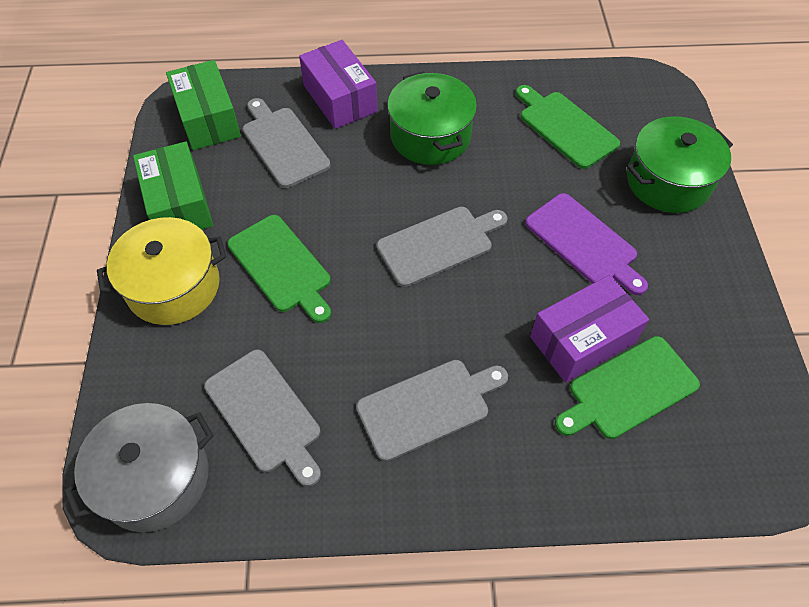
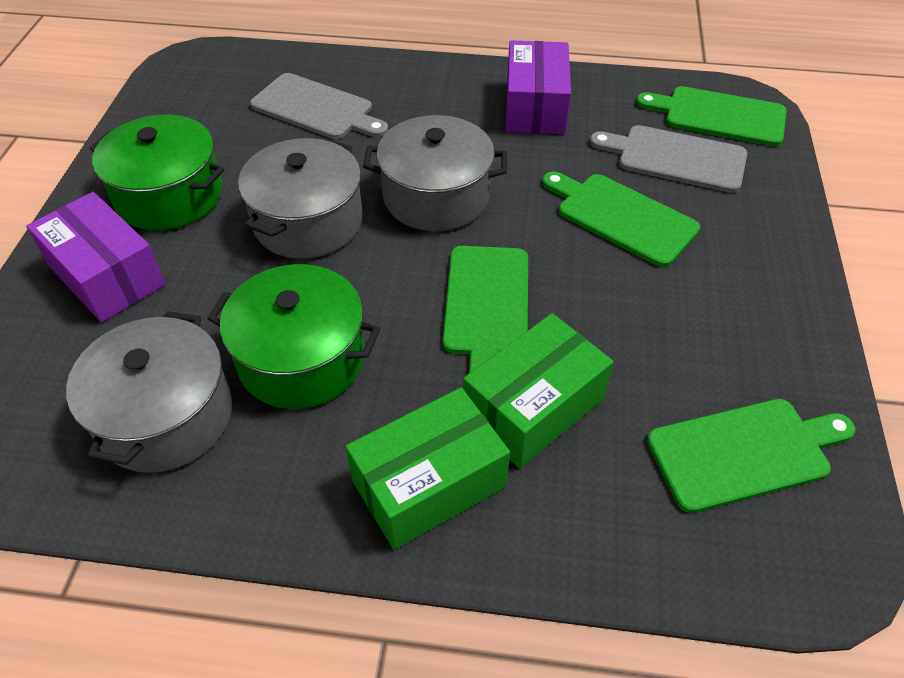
green cutting board: 3 -> 4
grey cutting board: 4 -> 2
grey pot: 1 -> 3
purple cutting board: 1 -> 0
yellow pot: 1 -> 0

